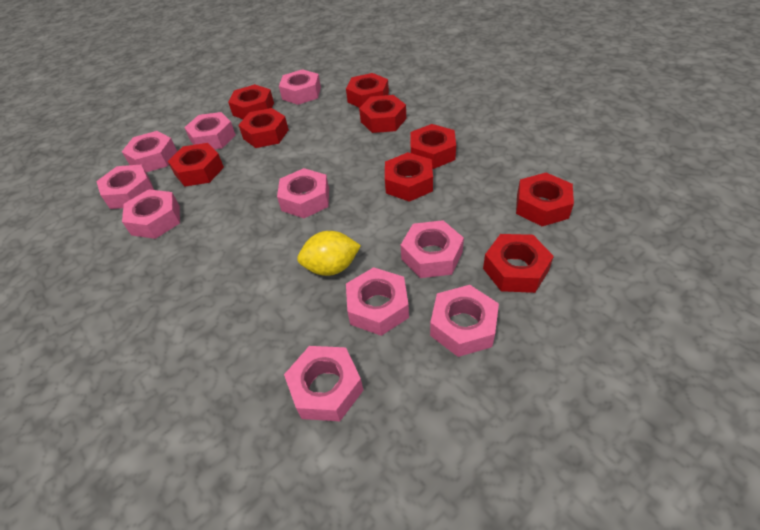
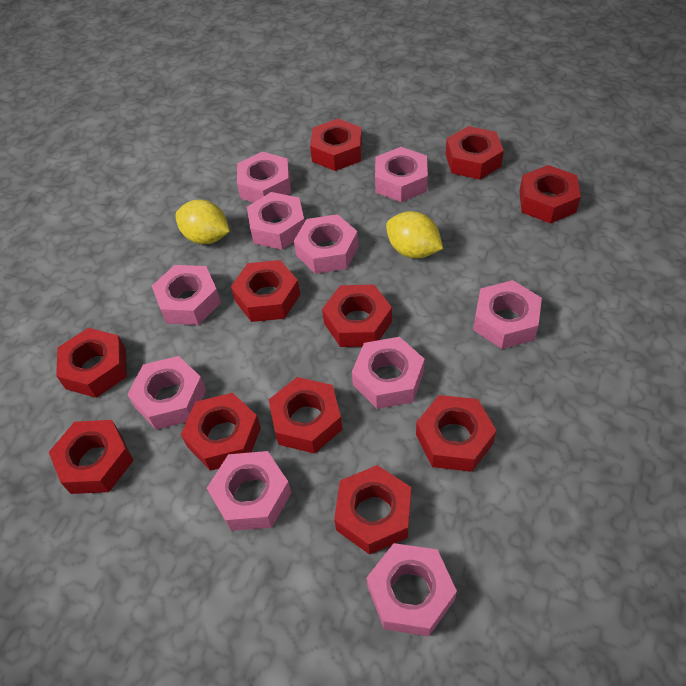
red nut: 9 -> 11
yellow lemon: 1 -> 2

